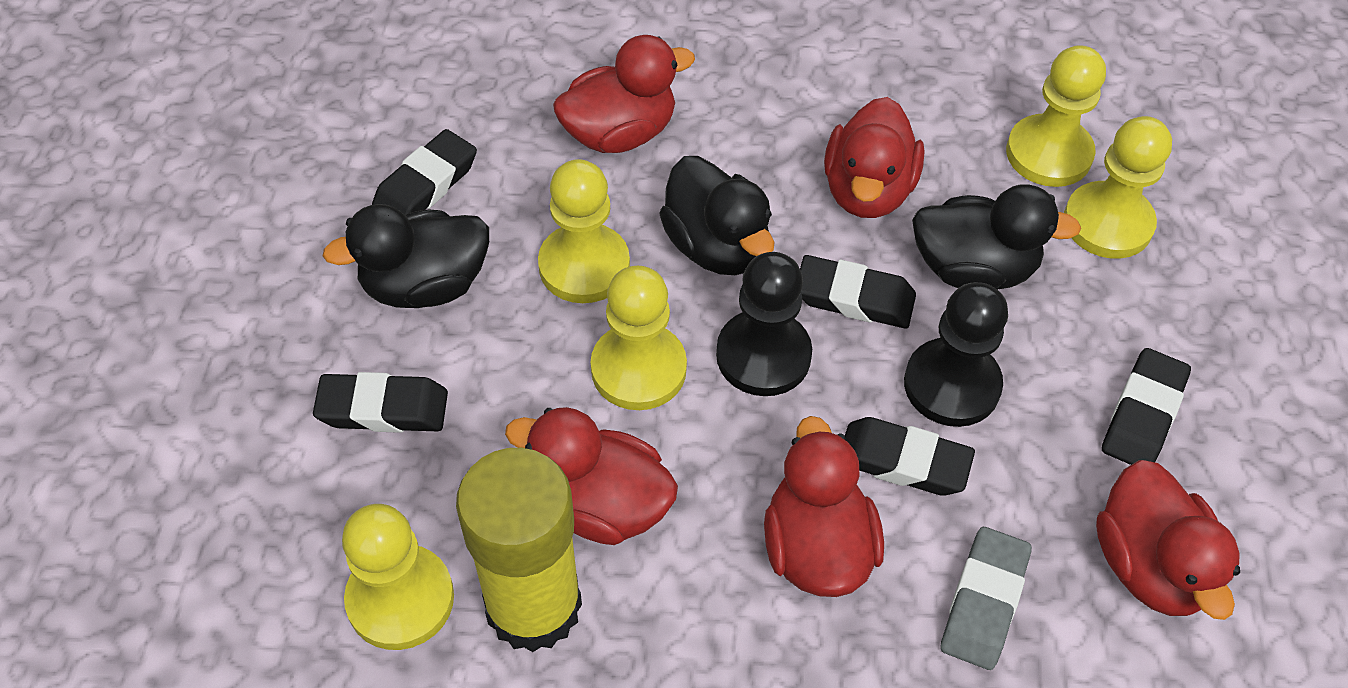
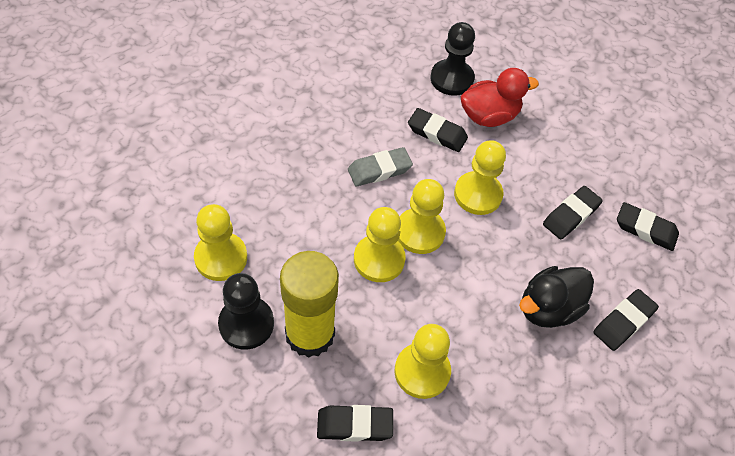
black duck: 3 -> 1
red duck: 5 -> 1

